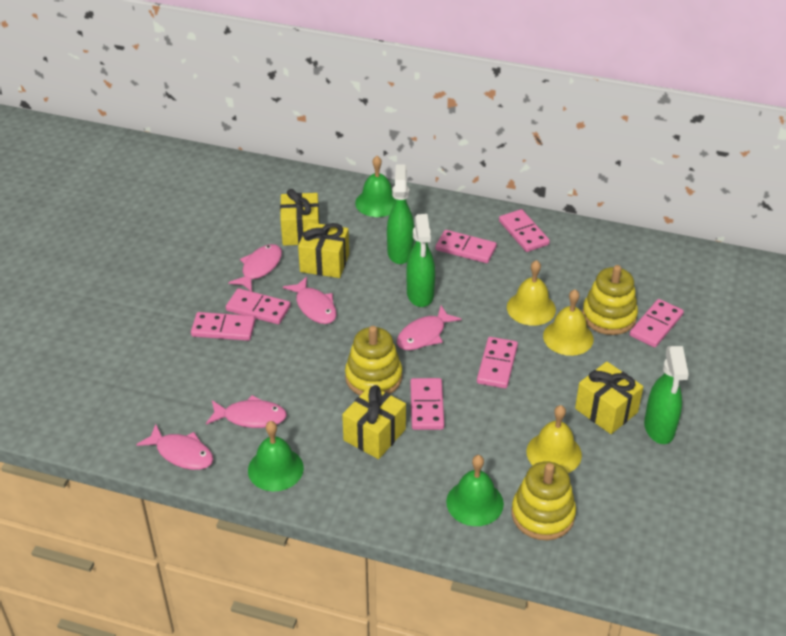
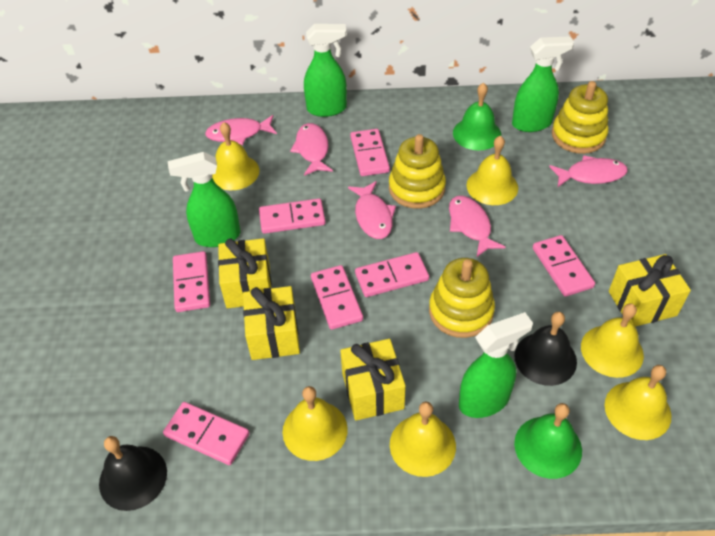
black bell: 0 -> 2
green bell: 3 -> 2
green spray bottle: 3 -> 4
yellow bell: 3 -> 6

